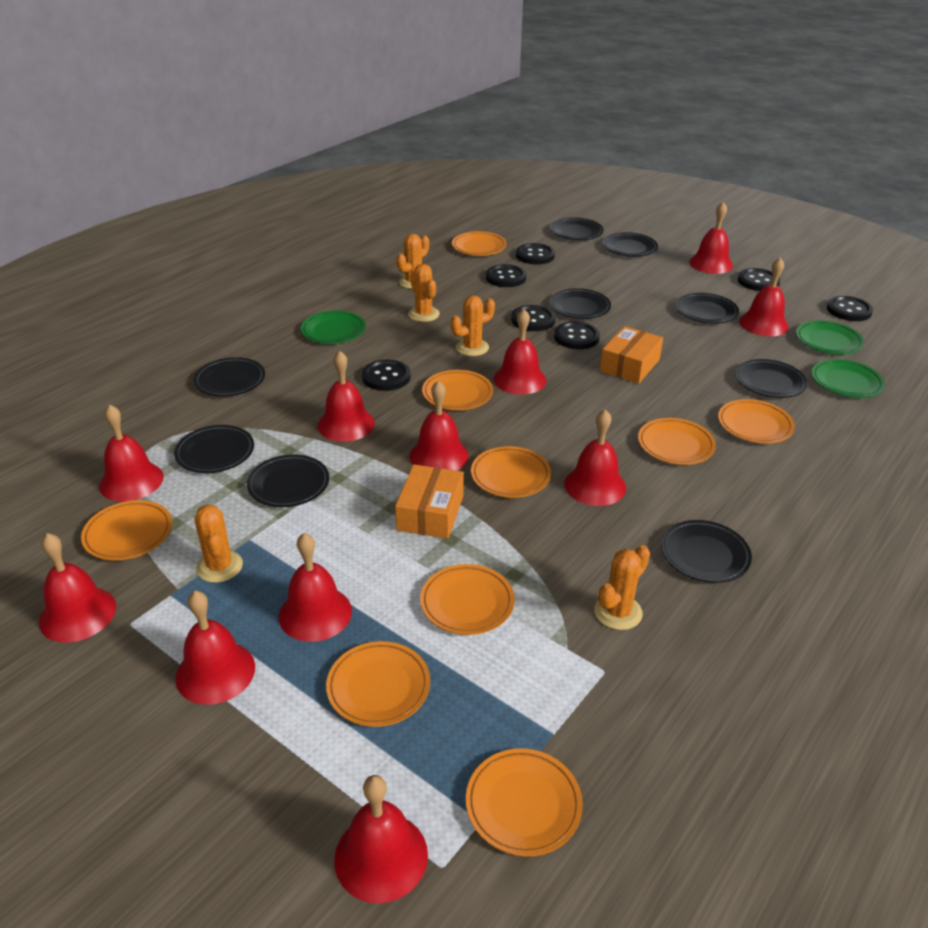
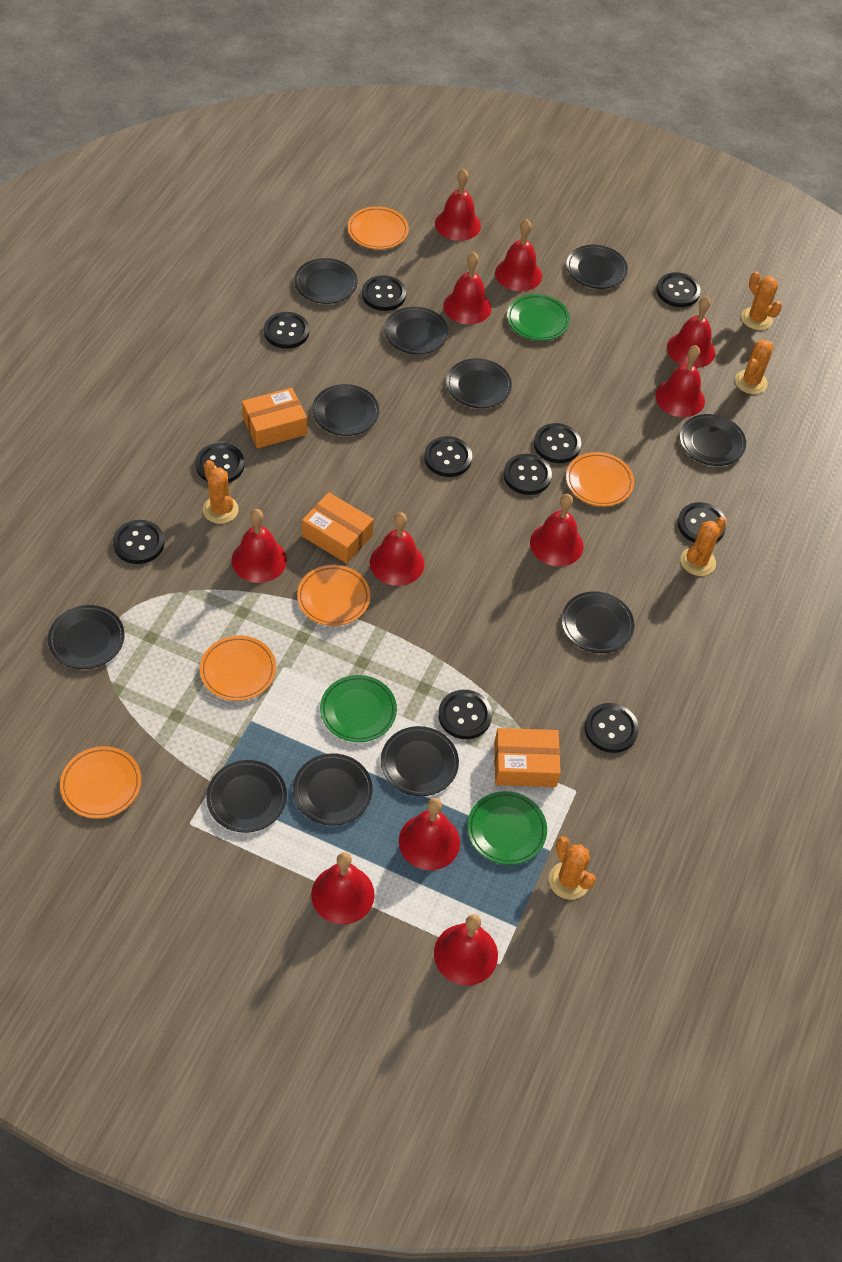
black button: 7 -> 11
black plate: 9 -> 11
orange box: 2 -> 3
orange plate: 9 -> 5

